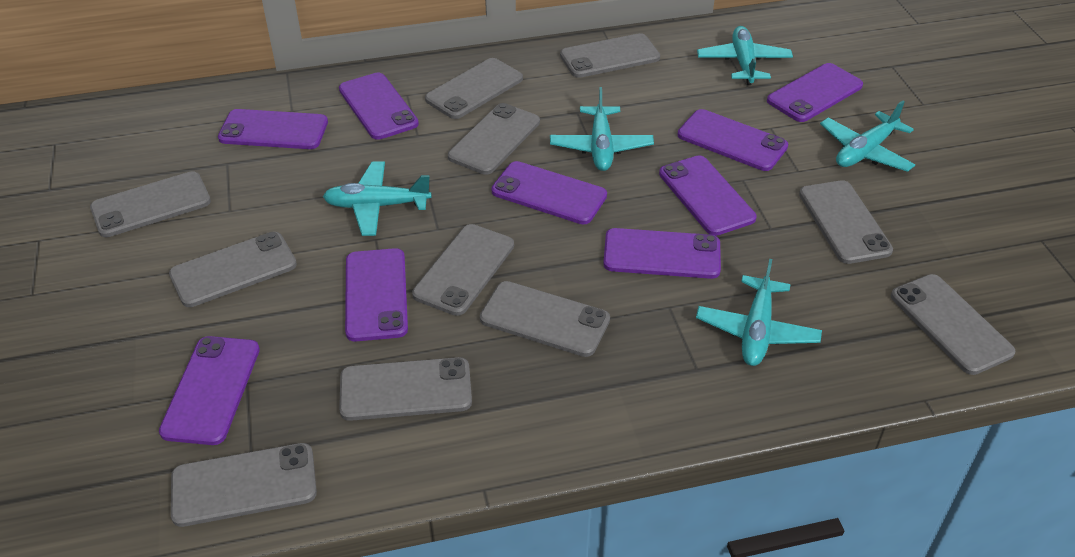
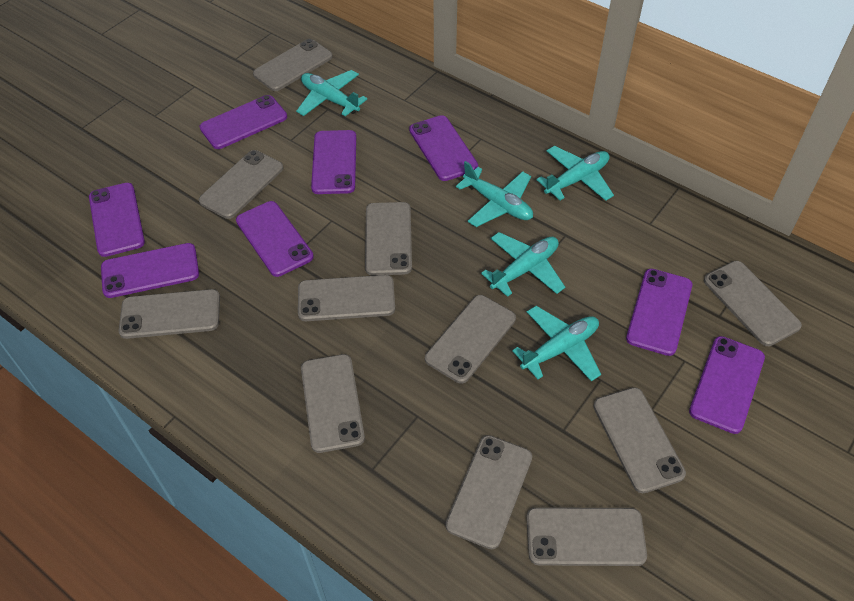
purple phone: 9 -> 8

